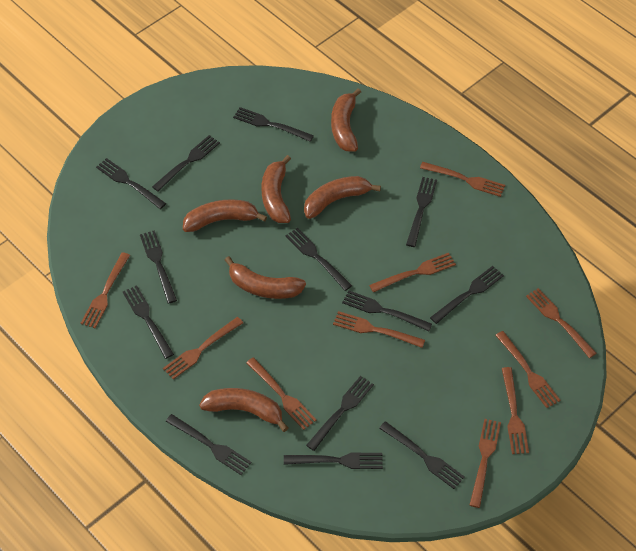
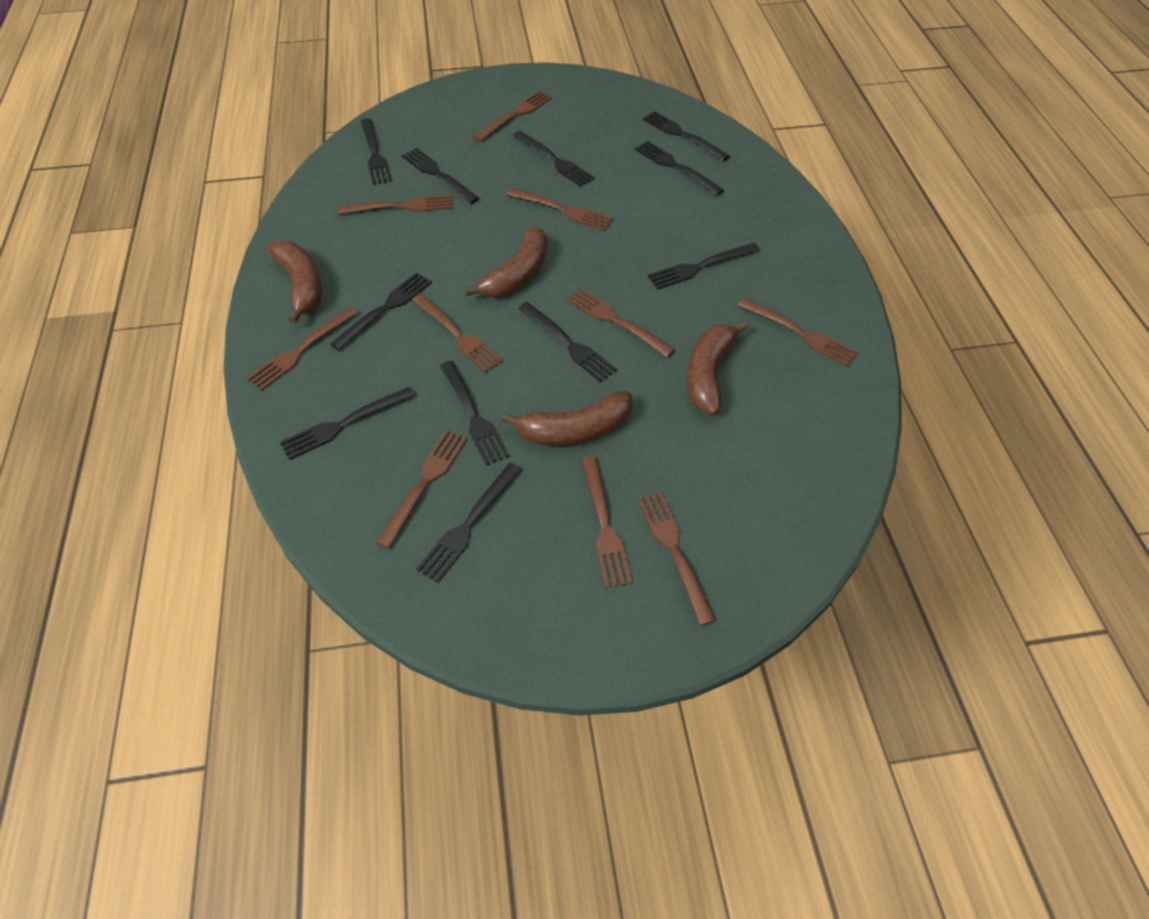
black fork: 13 -> 11
brown banana: 6 -> 4

